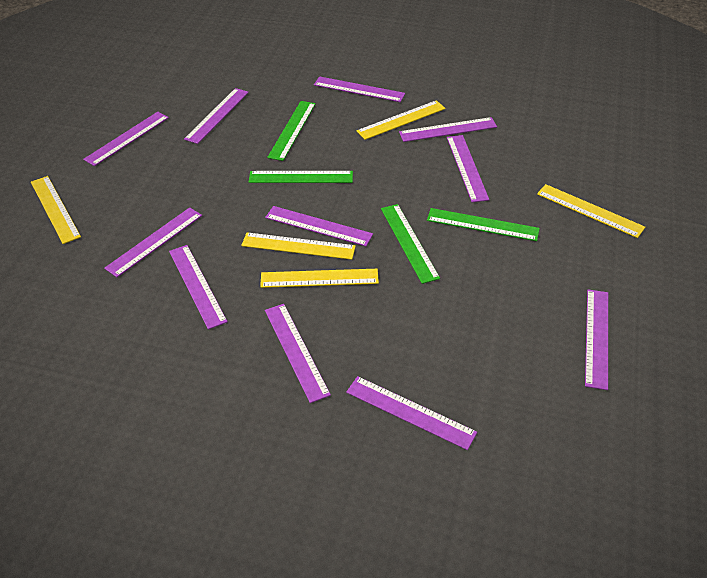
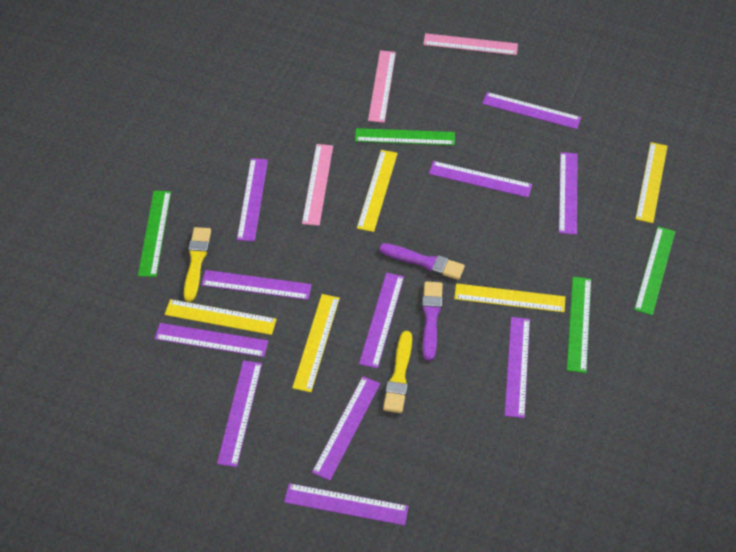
pink ruler: 0 -> 3
purple brush: 0 -> 2
yellow brush: 0 -> 2

